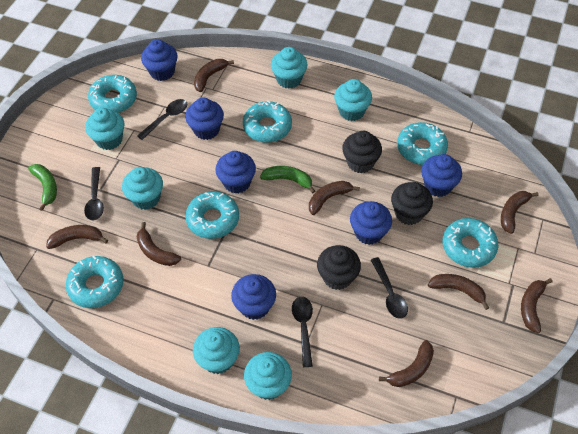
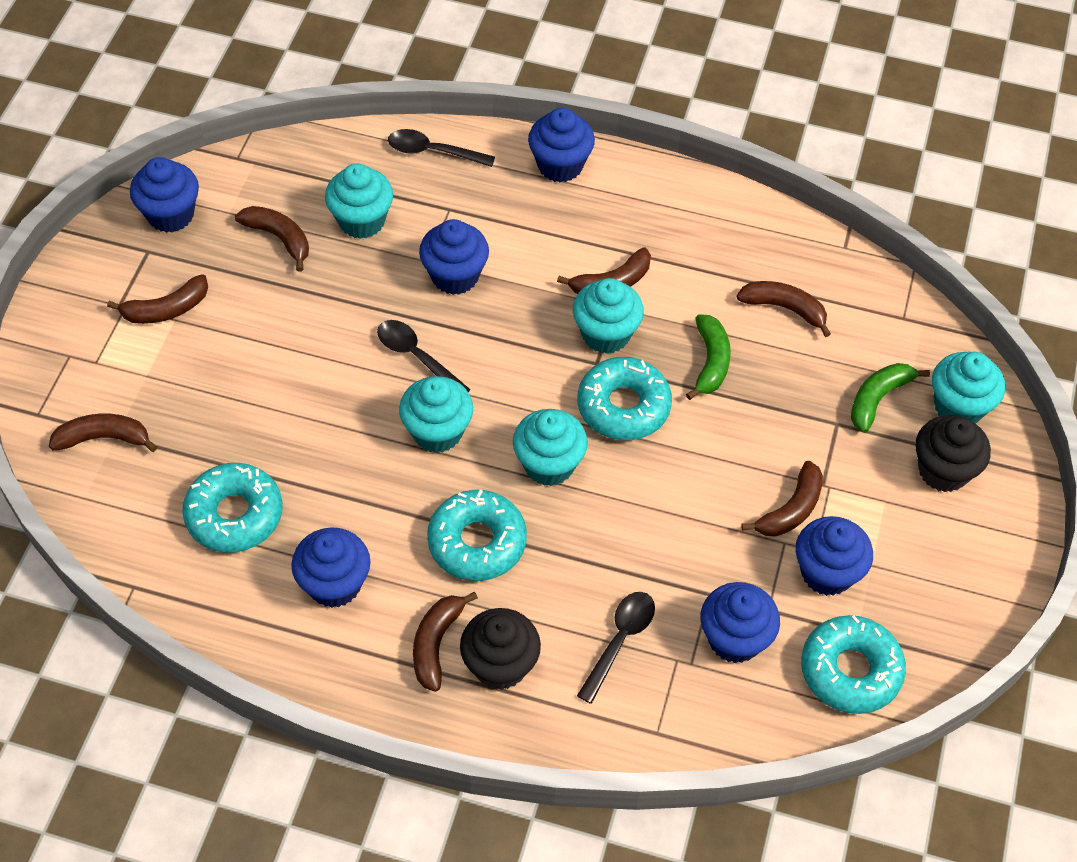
black cupcake: 3 -> 2
black spoon: 4 -> 3
brown banana: 8 -> 7
turquoise cupcake: 6 -> 5
turquoise donut: 6 -> 4

